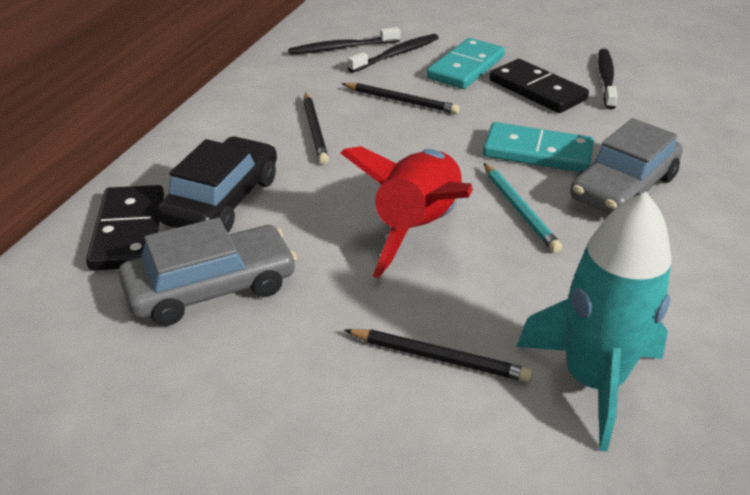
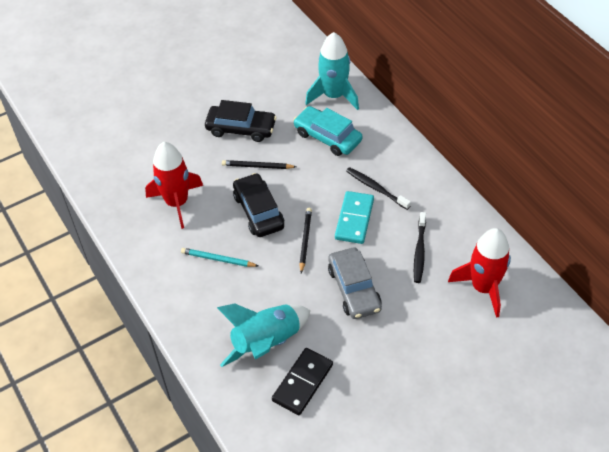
black car: 1 -> 2
black domino: 2 -> 1
black pencil: 3 -> 2
black toothbrush: 3 -> 2
grey car: 2 -> 1
red rocket: 1 -> 2
turquoise car: 0 -> 1
turquoise domino: 2 -> 1
turquoise rocket: 1 -> 2

